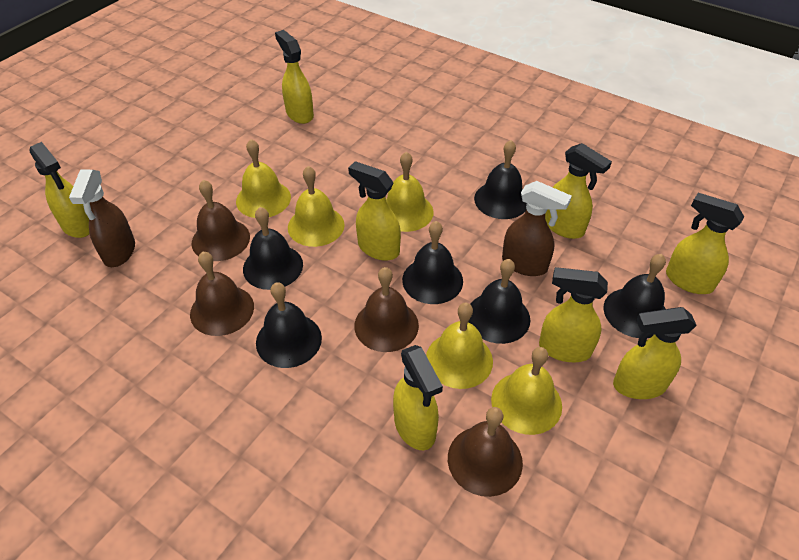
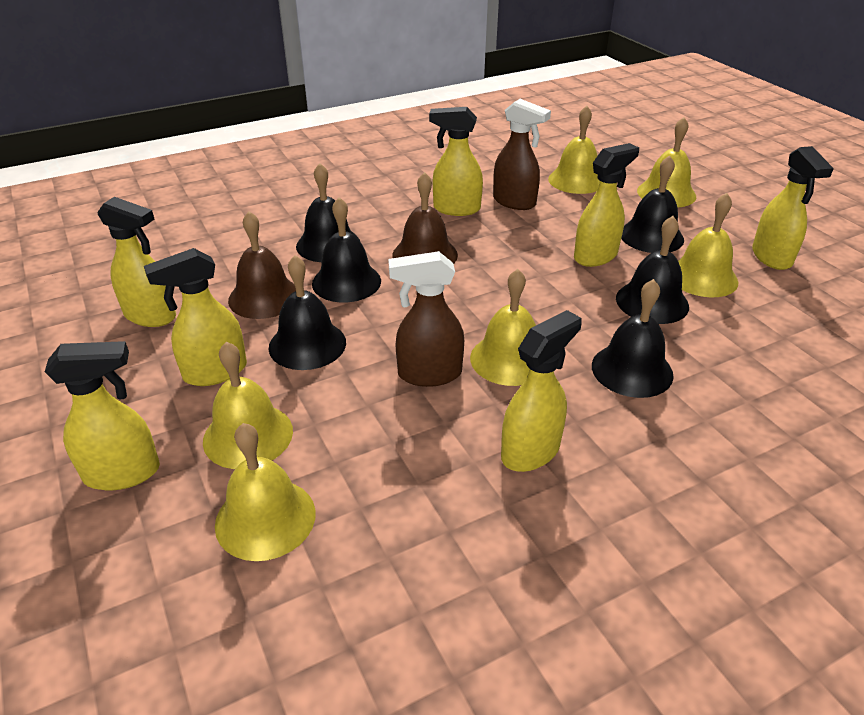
brown bell: 4 -> 2
yellow bell: 5 -> 6
yellow spray bottle: 8 -> 7

